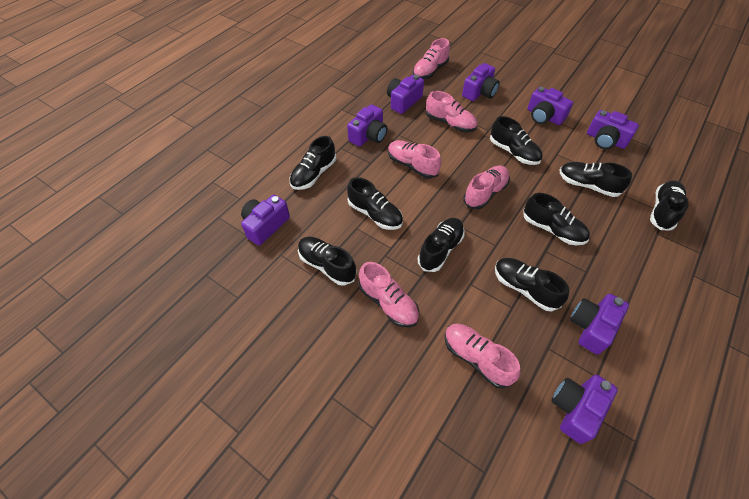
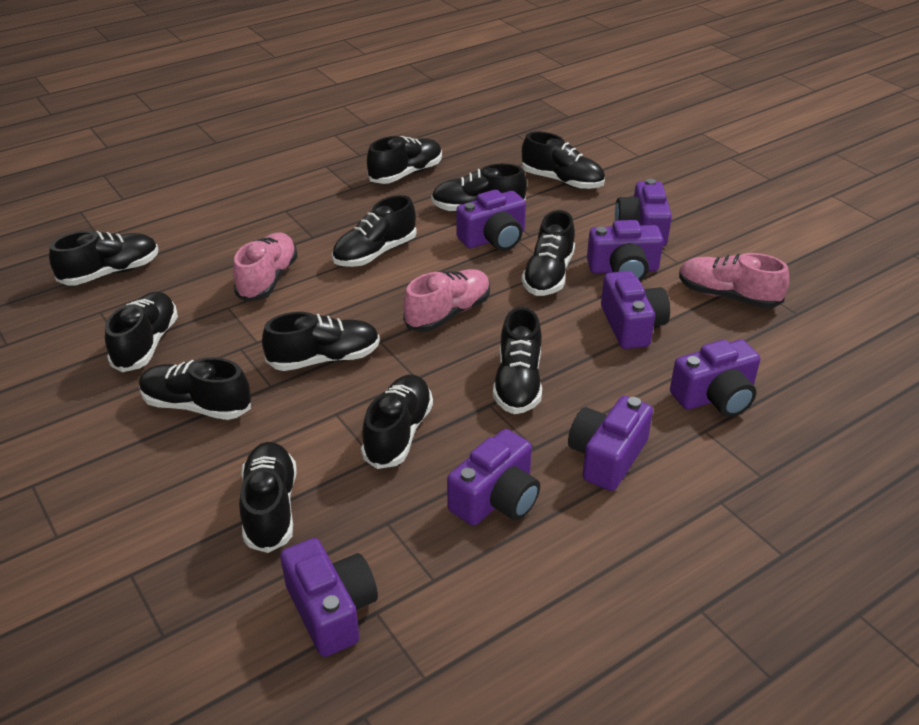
black shoe: 9 -> 12
pink shoe: 6 -> 3

